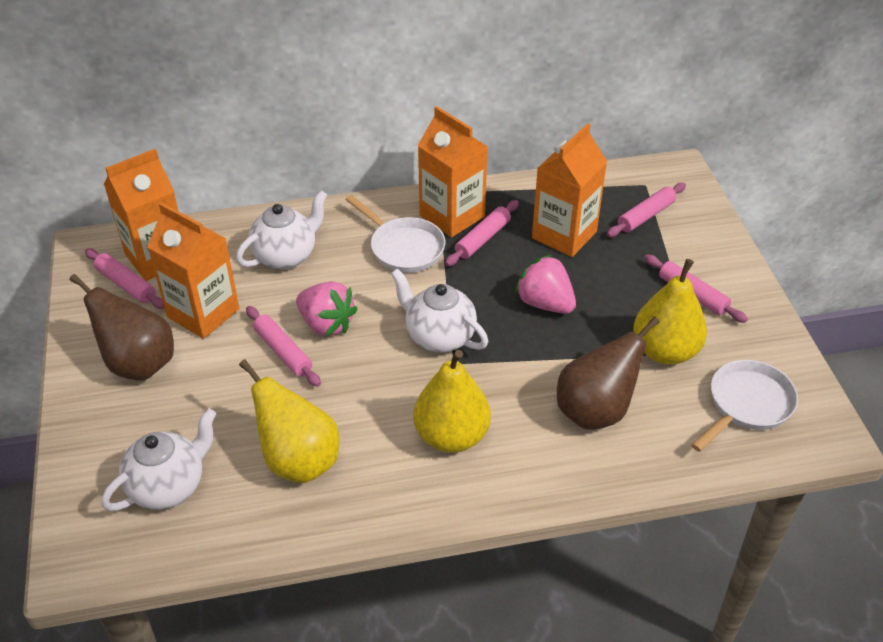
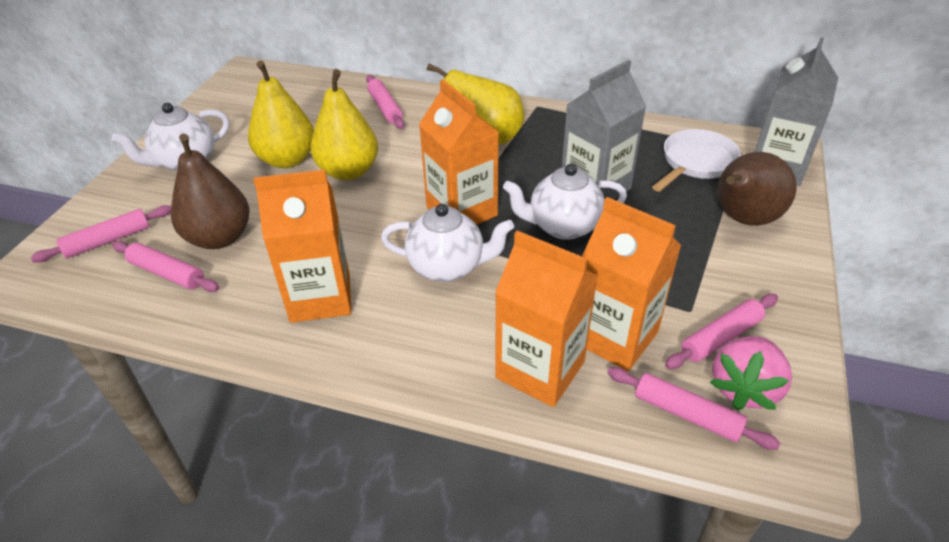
grey carton: 0 -> 2
pink strawberry: 2 -> 1
white pan: 2 -> 1

